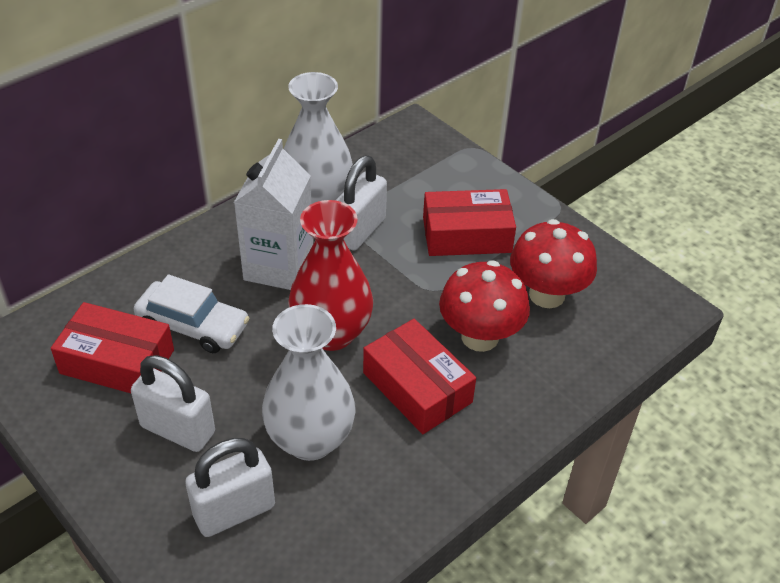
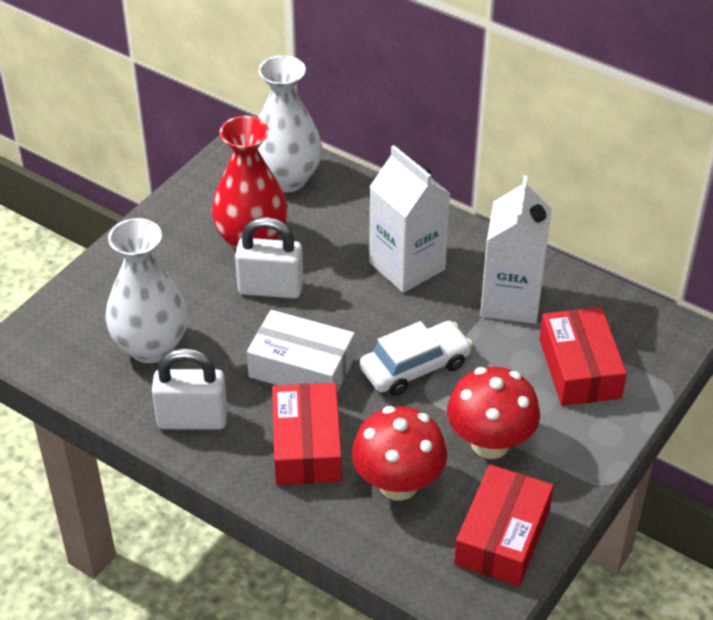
white box: 0 -> 1
white carton: 1 -> 2
white padlock: 3 -> 2

